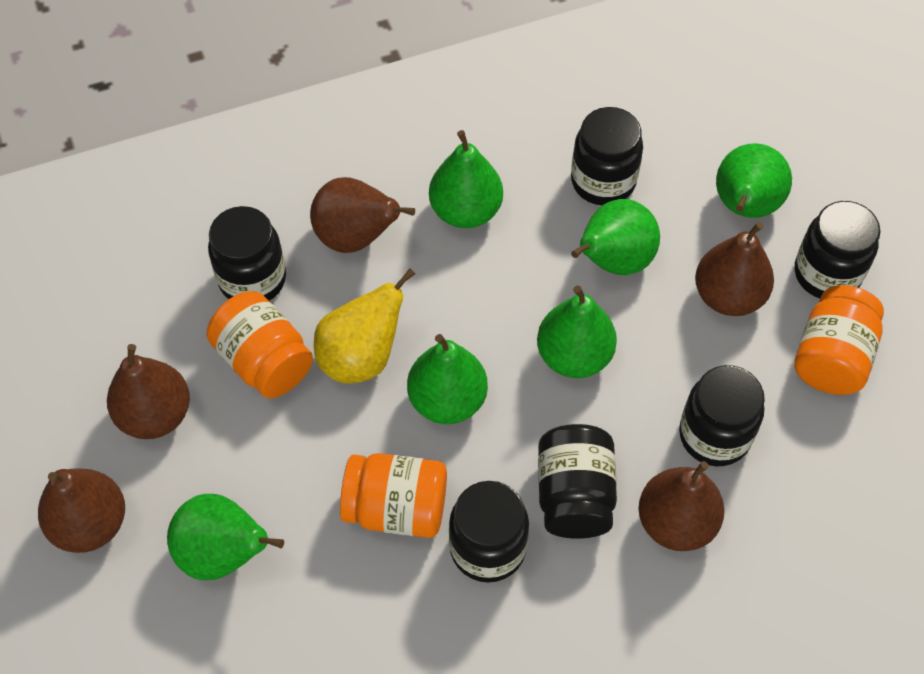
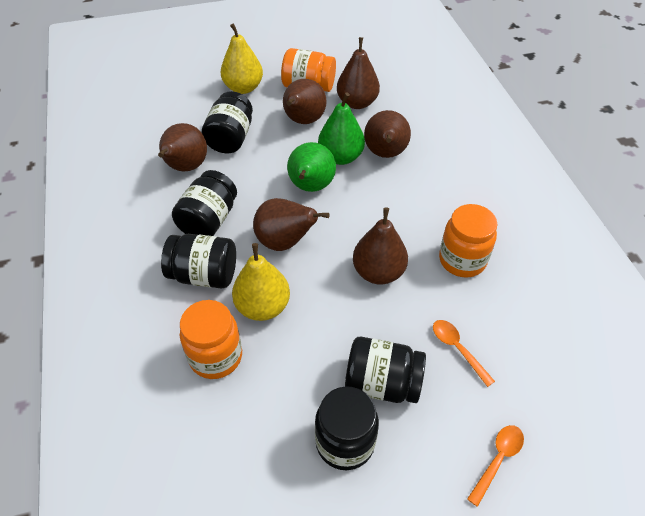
black jar: 6 -> 5
brown pear: 5 -> 6
green pear: 6 -> 2
orange spoon: 0 -> 2
yellow pear: 1 -> 2

